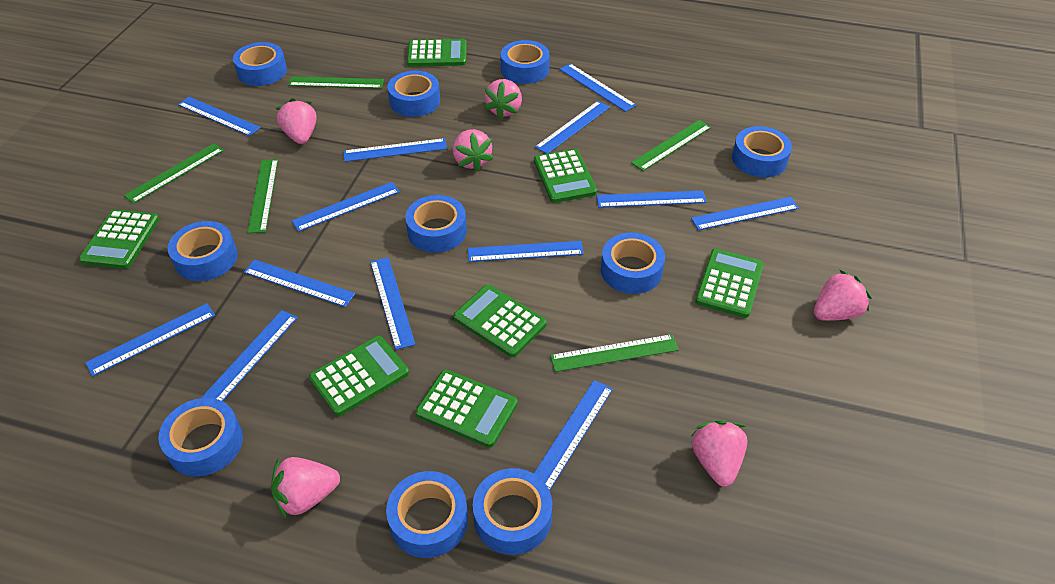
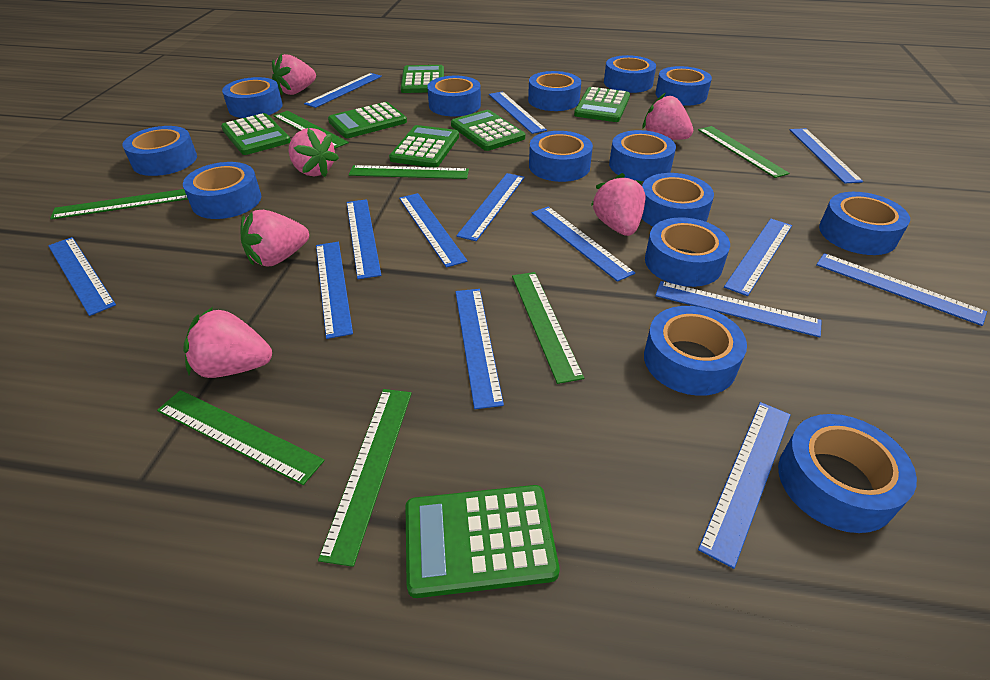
blue ruler: 13 -> 14
blue tape: 10 -> 14
green ruler: 5 -> 7

